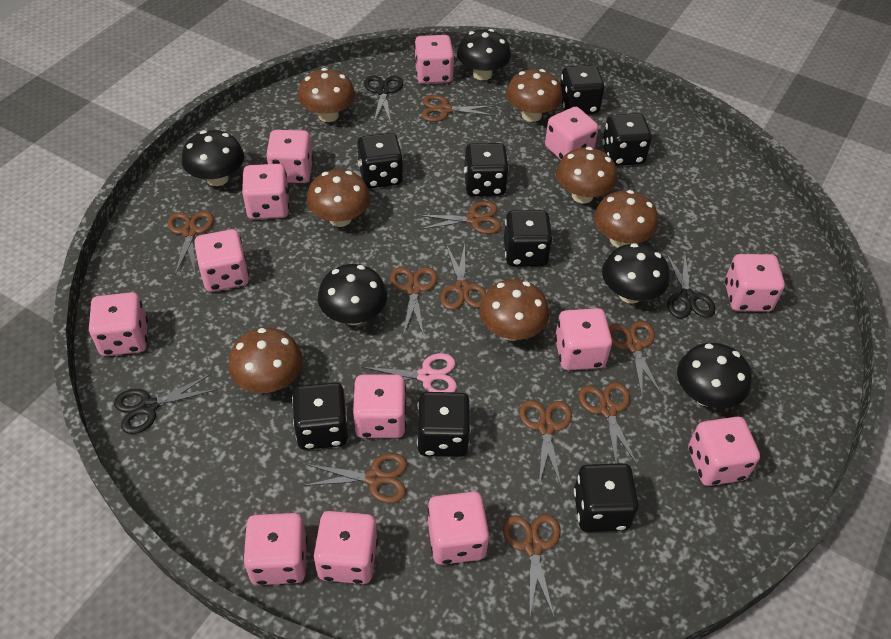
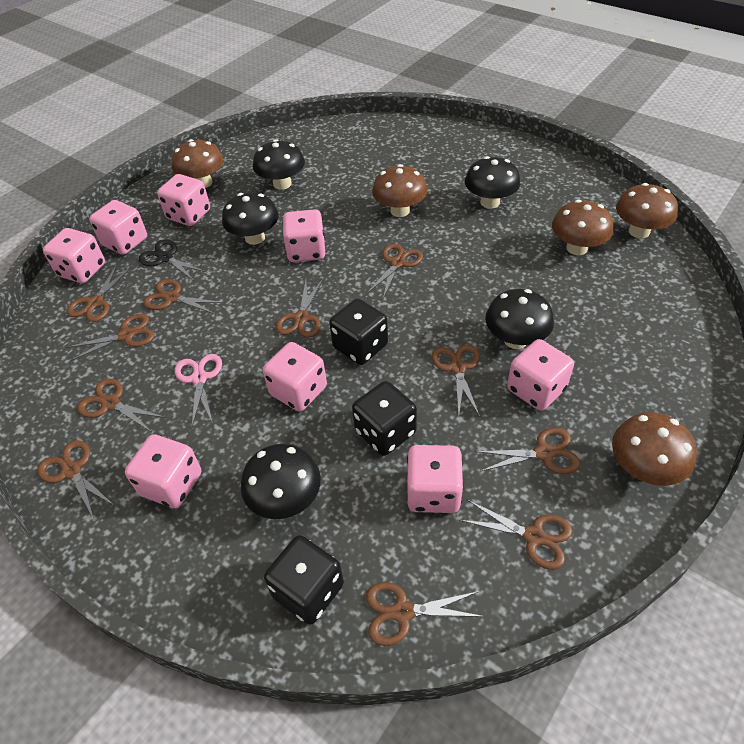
black dice: 8 -> 3
black scissors: 3 -> 1
brown mushroom: 7 -> 5
brown scissors: 10 -> 11
pink dice: 13 -> 8

